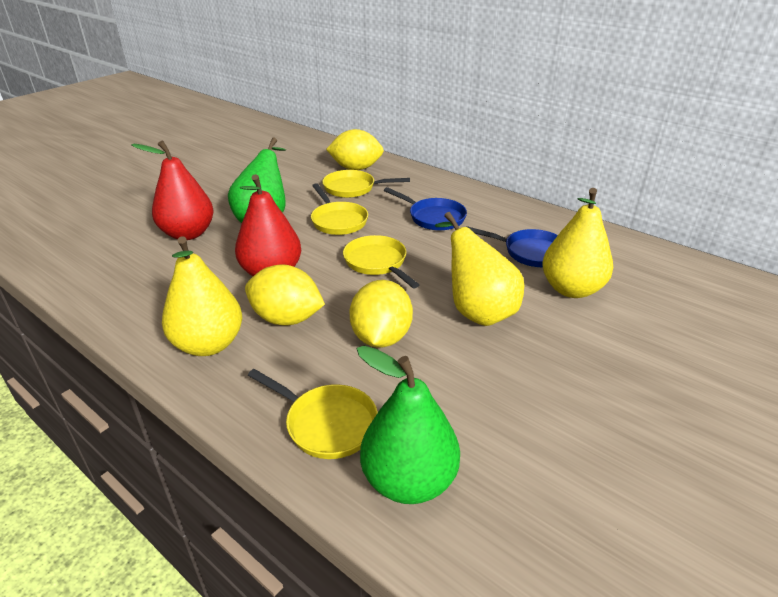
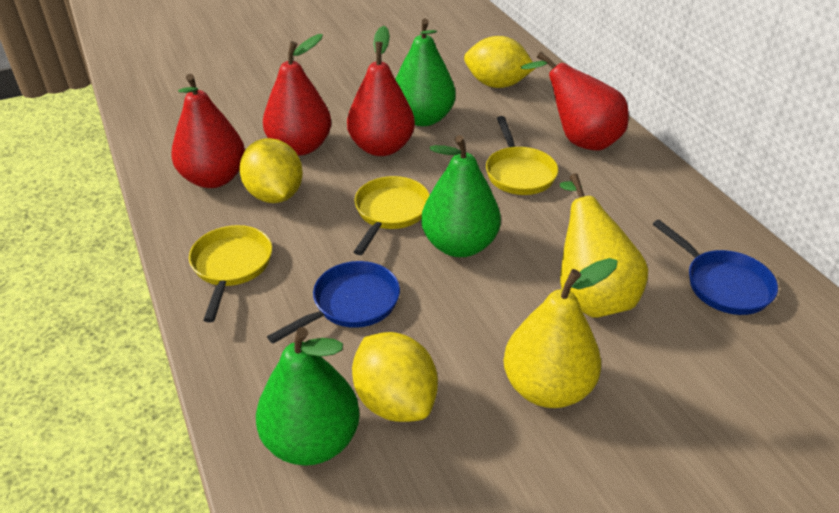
green pear: 2 -> 3
red pear: 2 -> 4
yellow pan: 4 -> 3
yellow pear: 3 -> 2

